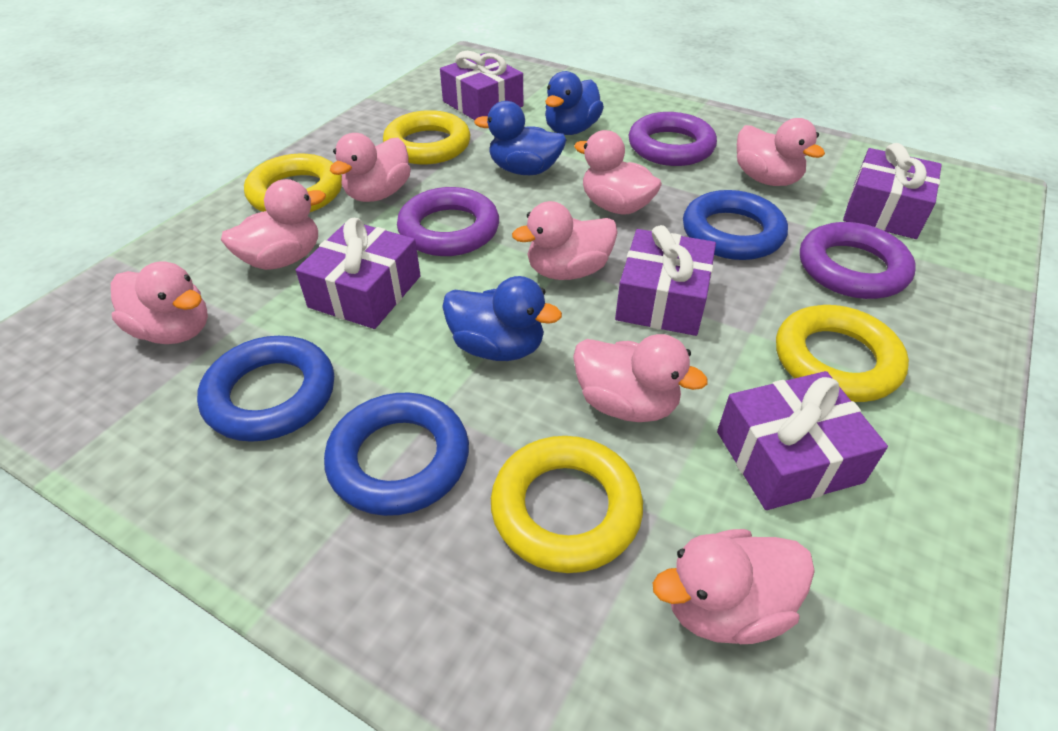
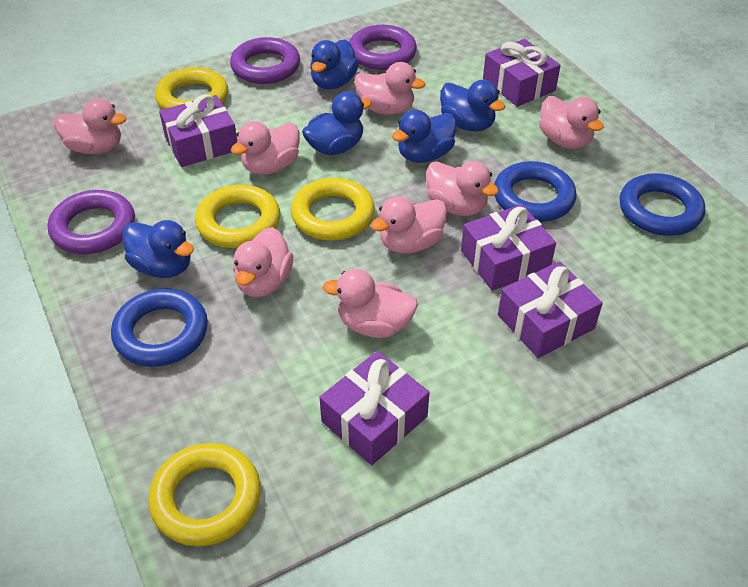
blue duck: 3 -> 5

